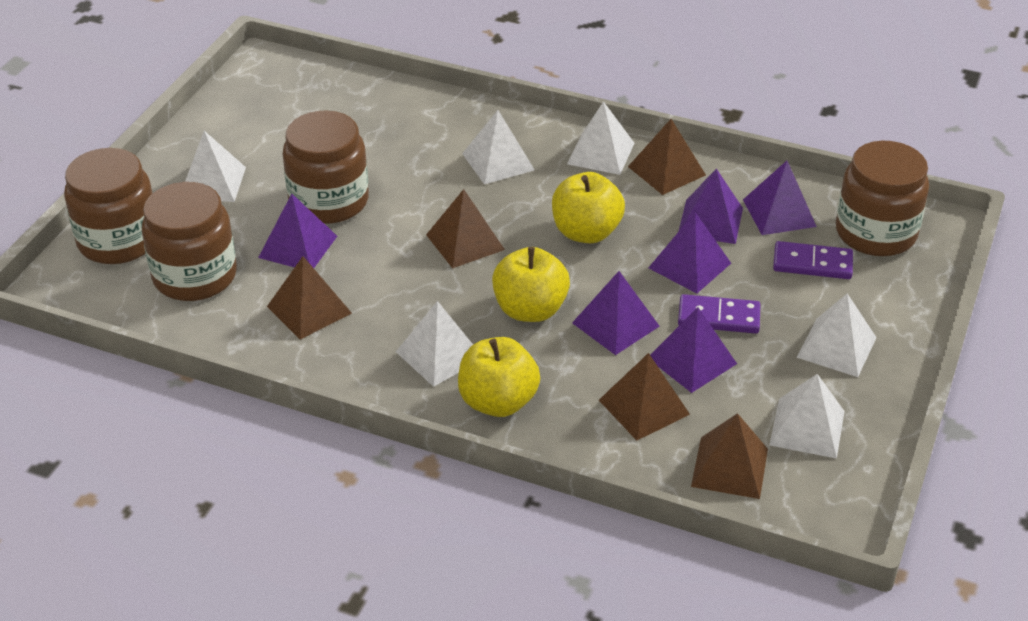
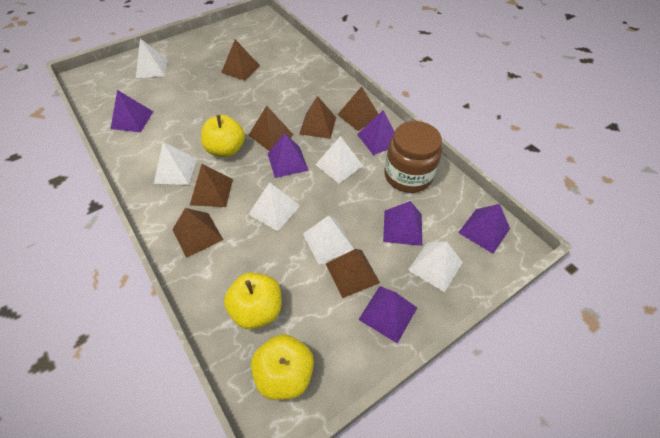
brown jar: 4 -> 1
brown pyramid: 5 -> 7
purple domino: 2 -> 0

